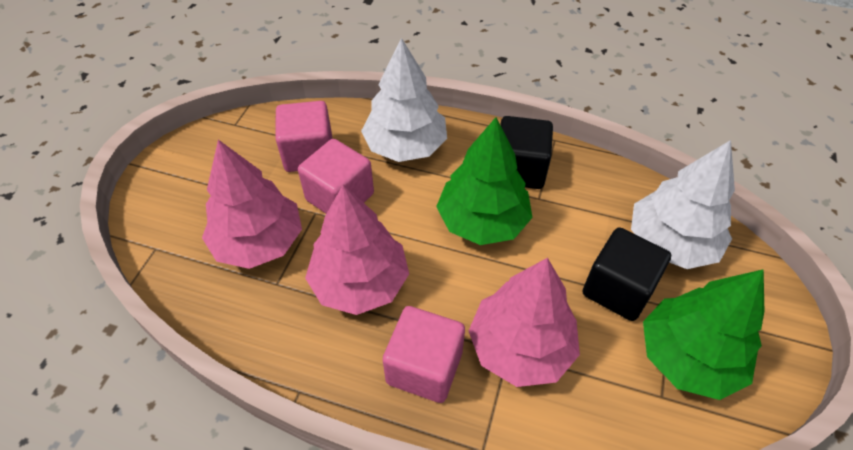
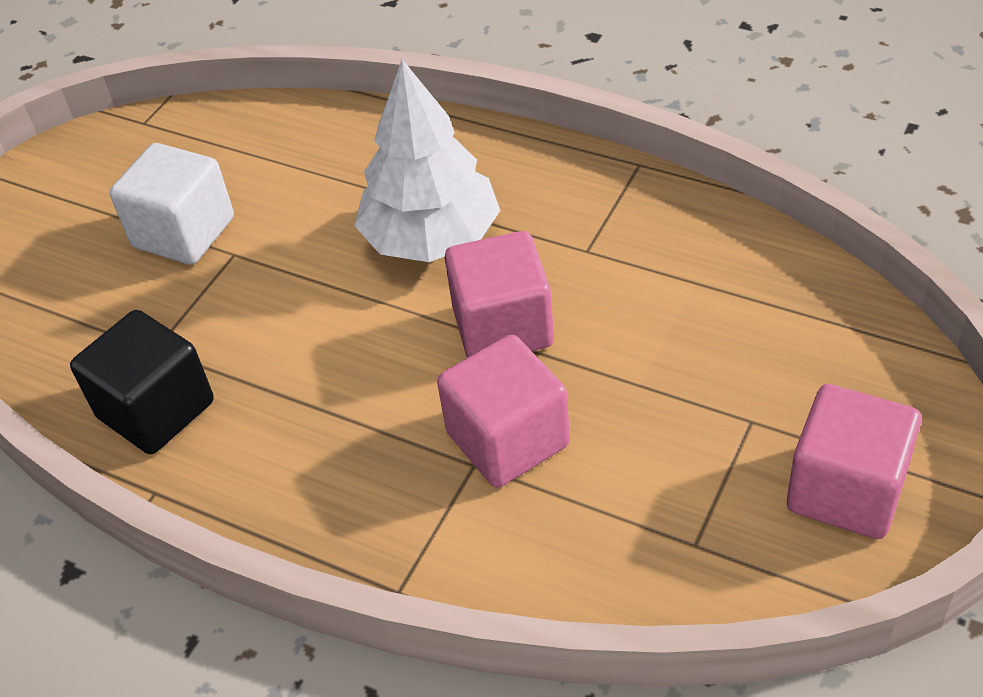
black cube: 2 -> 1
green tree: 2 -> 0
pink tree: 3 -> 0
white cube: 0 -> 1
white tree: 2 -> 1

